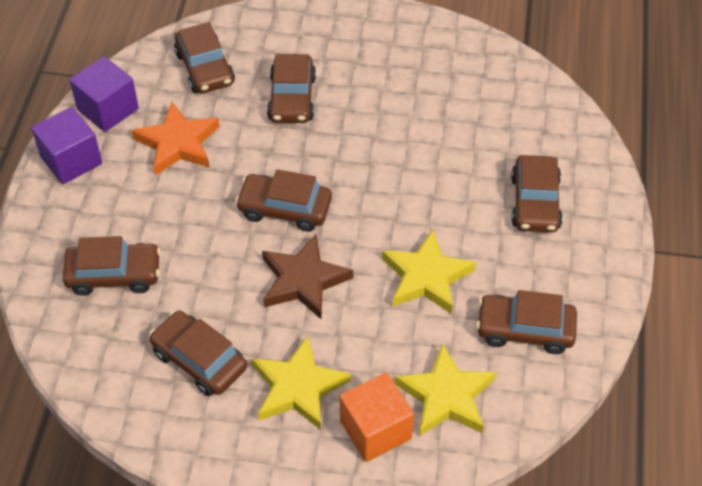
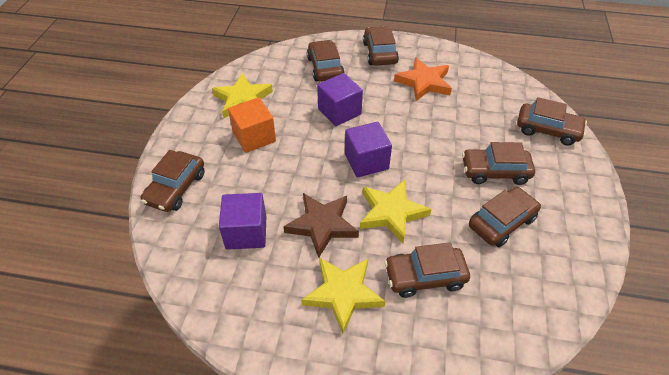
purple cube: 2 -> 3

